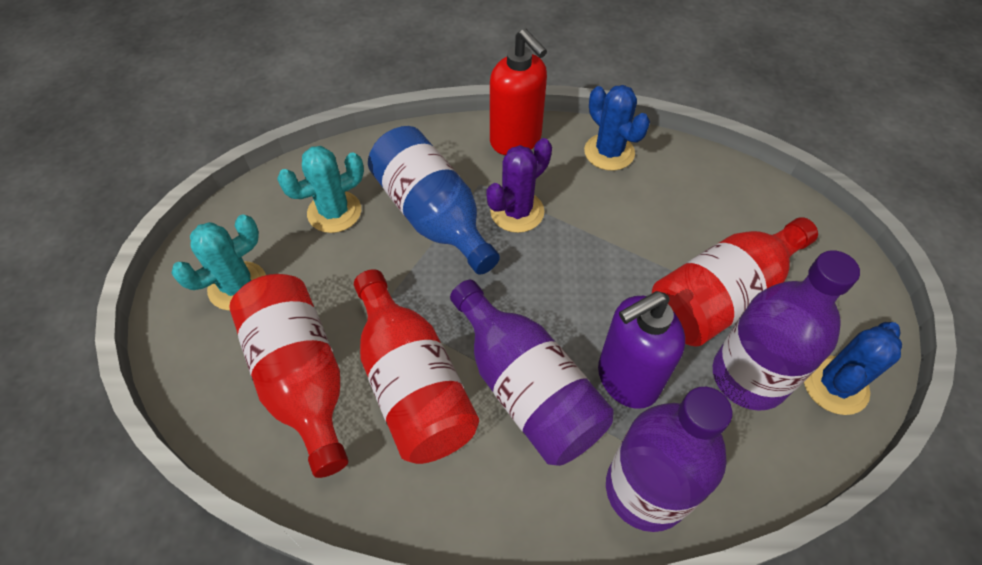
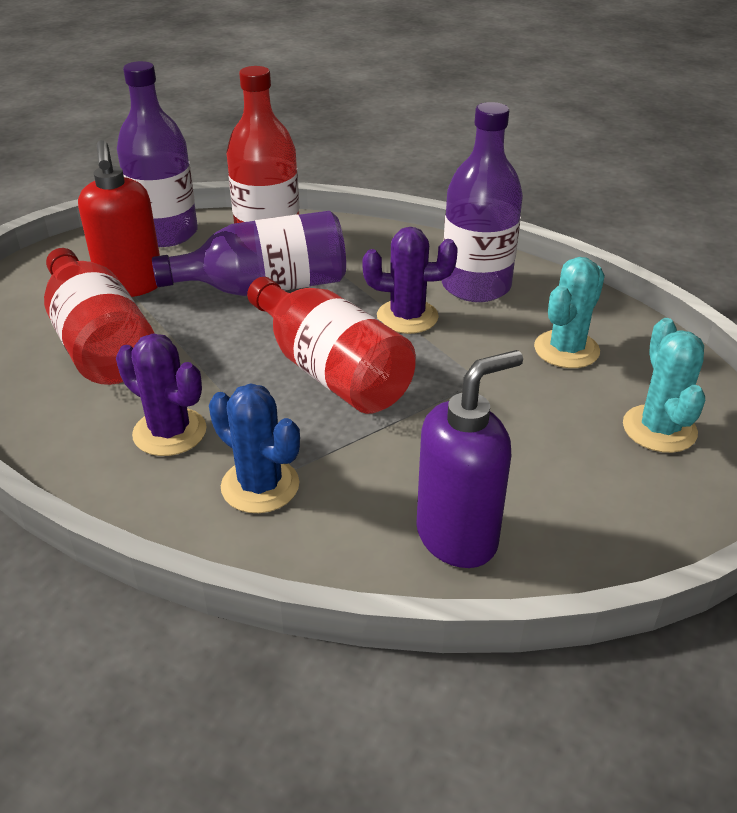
blue bottle: 1 -> 0
blue cactus: 2 -> 1
purple cactus: 1 -> 2

